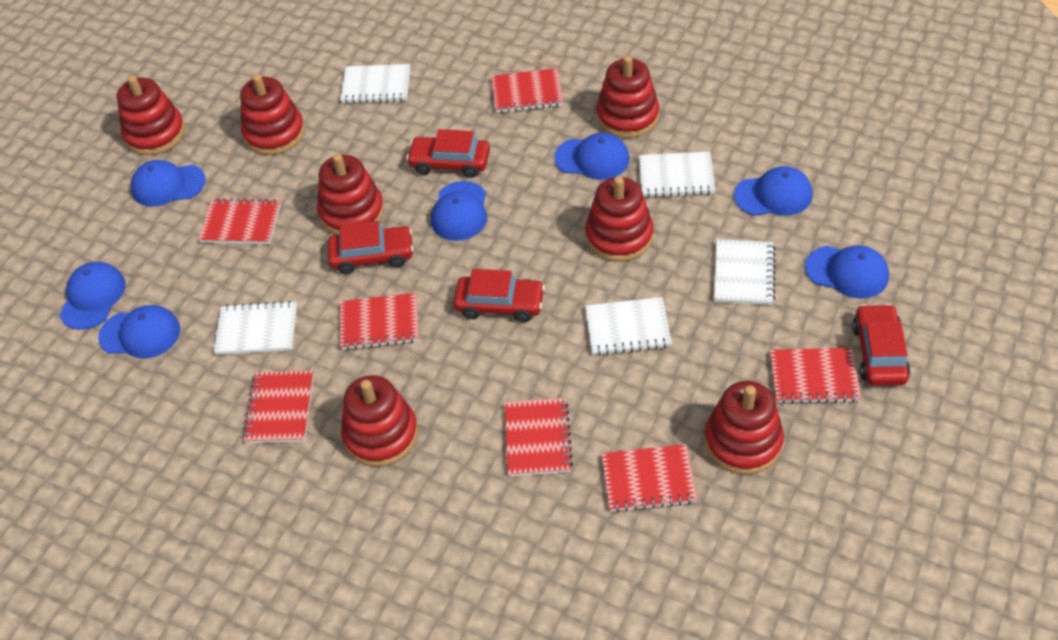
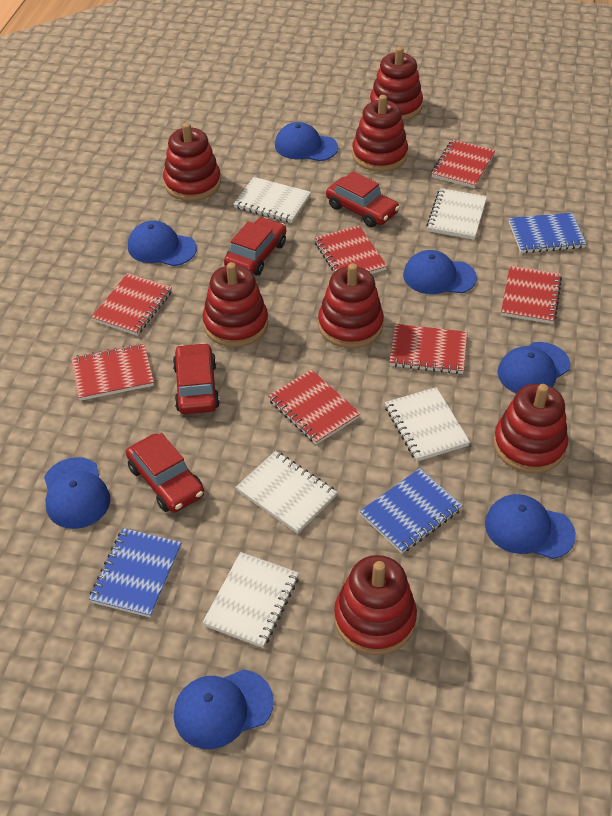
blue notebook: 0 -> 3

